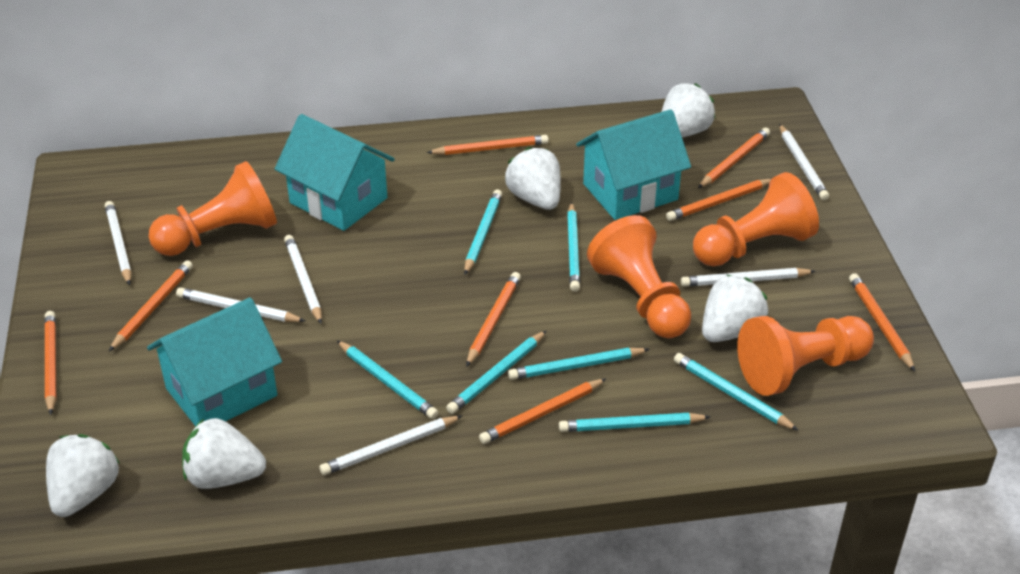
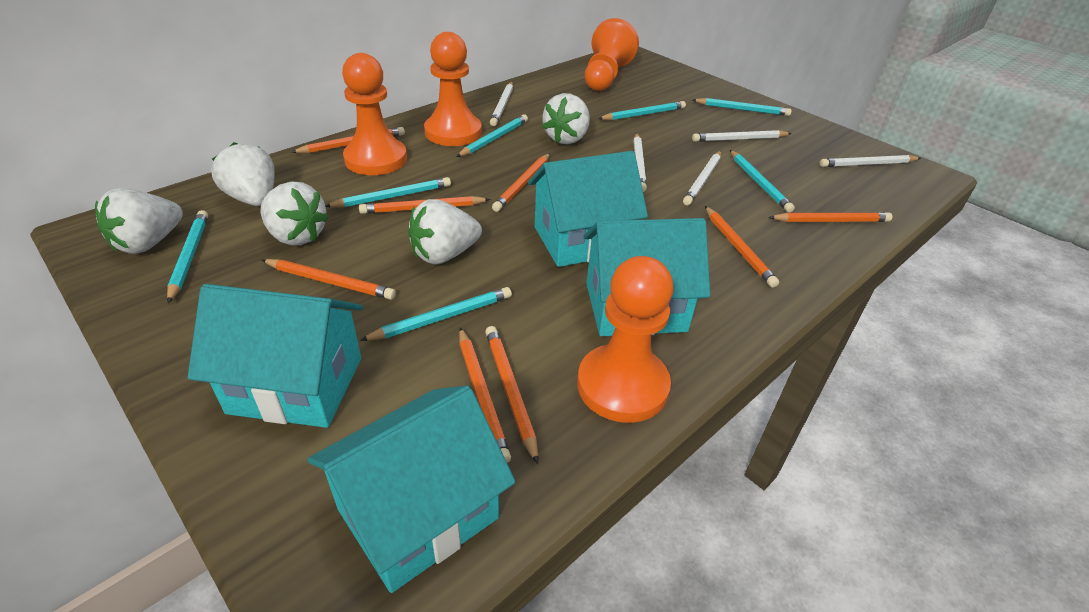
turquoise house: 3 -> 4
white pencil: 6 -> 5

